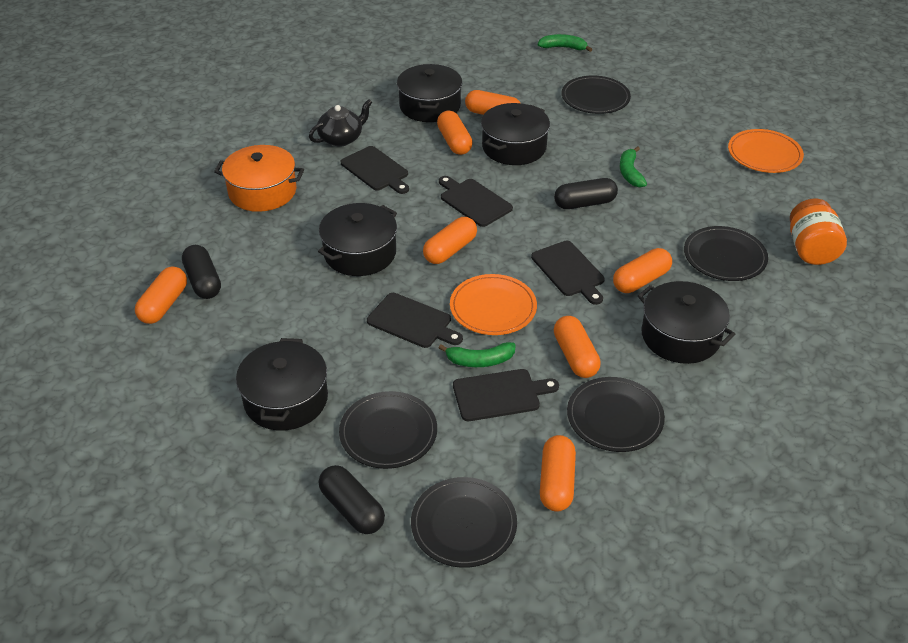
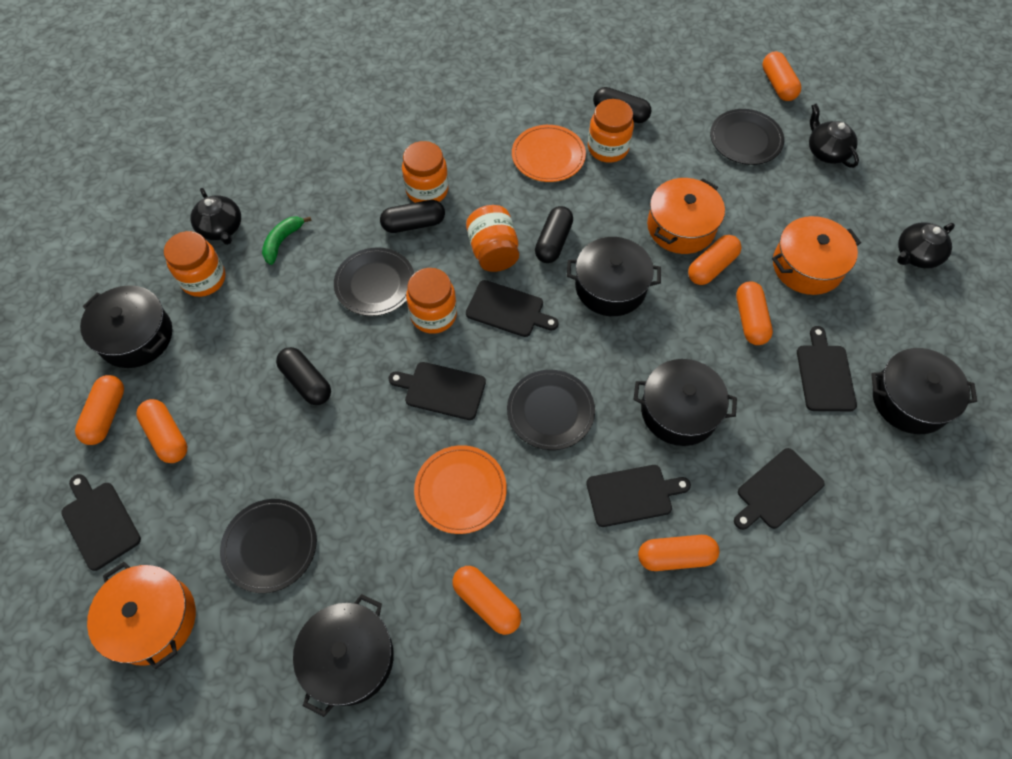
black capsule: 3 -> 4
black cutting board: 5 -> 6
black plate: 5 -> 4
black teapot: 1 -> 3
green banana: 3 -> 1
orange jar: 1 -> 5
orange pot: 1 -> 3

